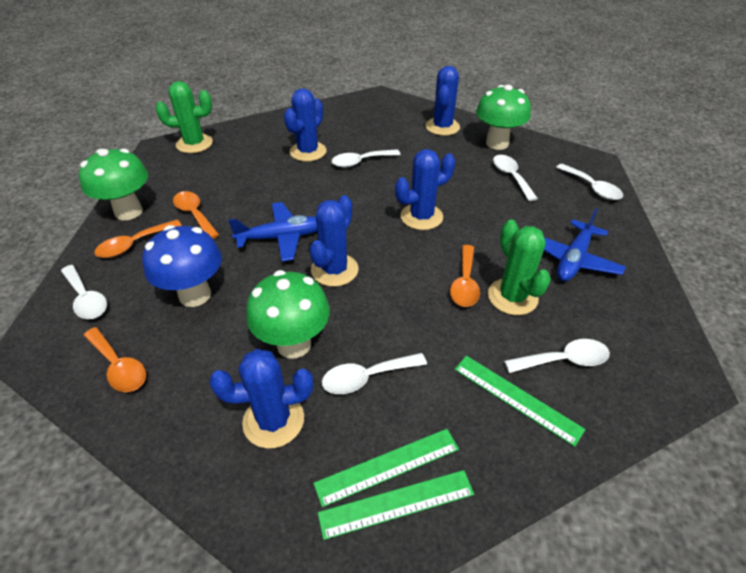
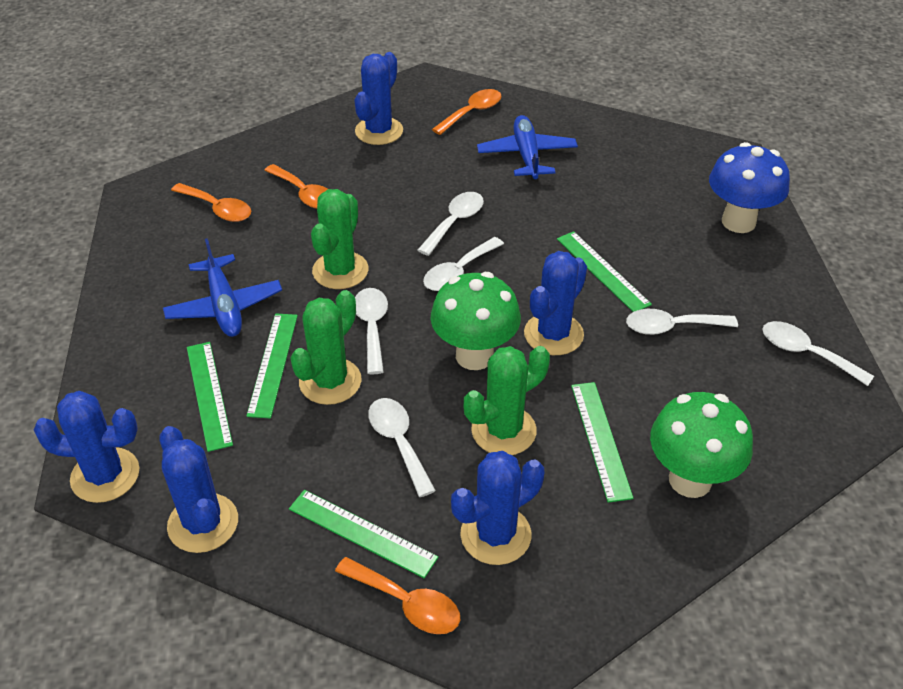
green cactus: 2 -> 3
green mushroom: 3 -> 2
green ruler: 3 -> 5

